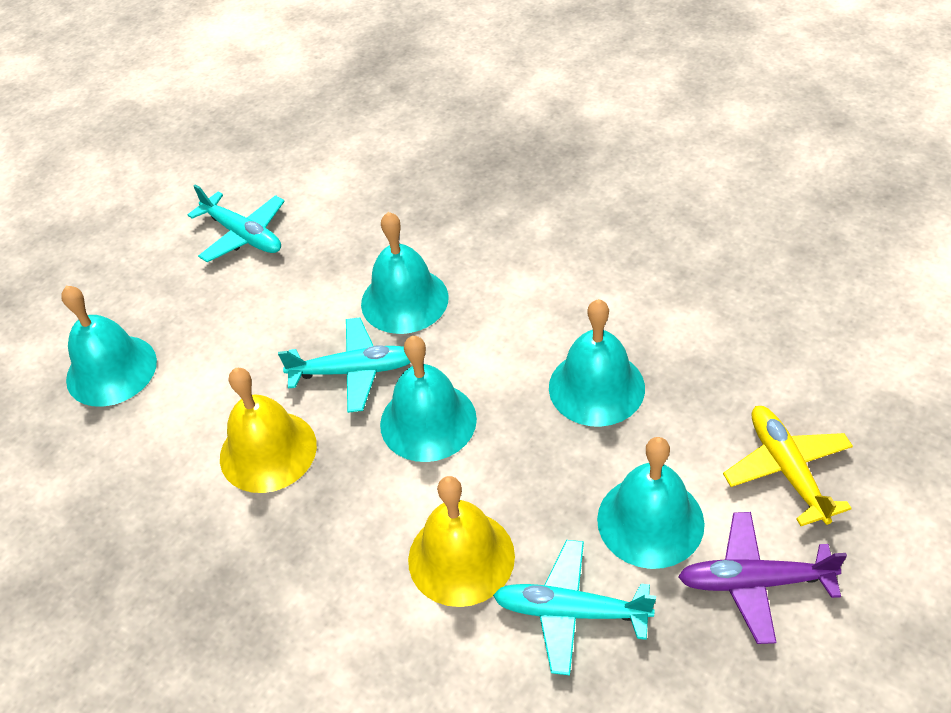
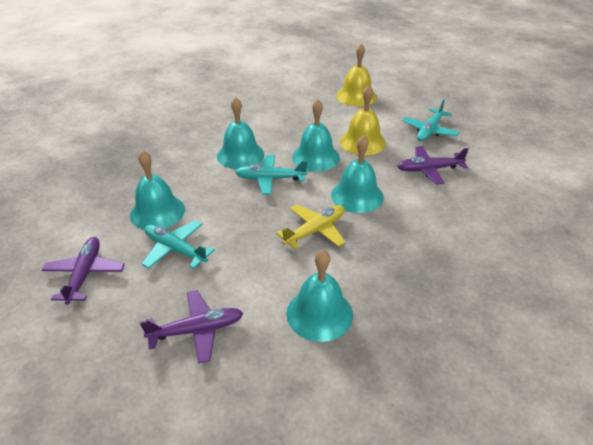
purple plane: 1 -> 3

